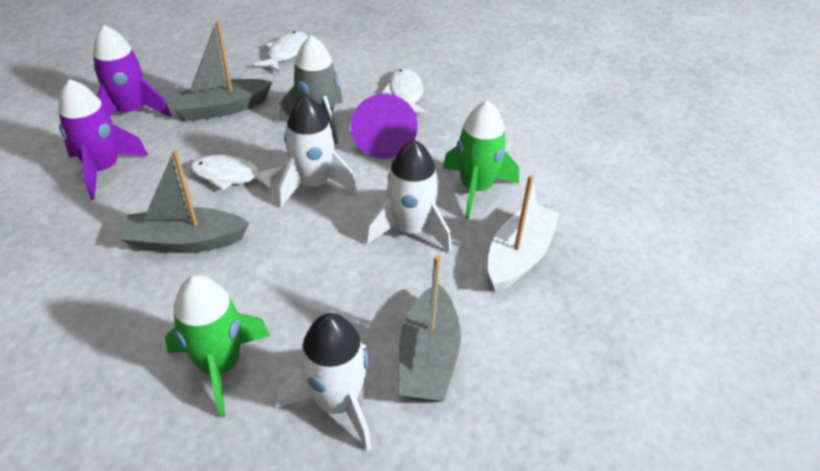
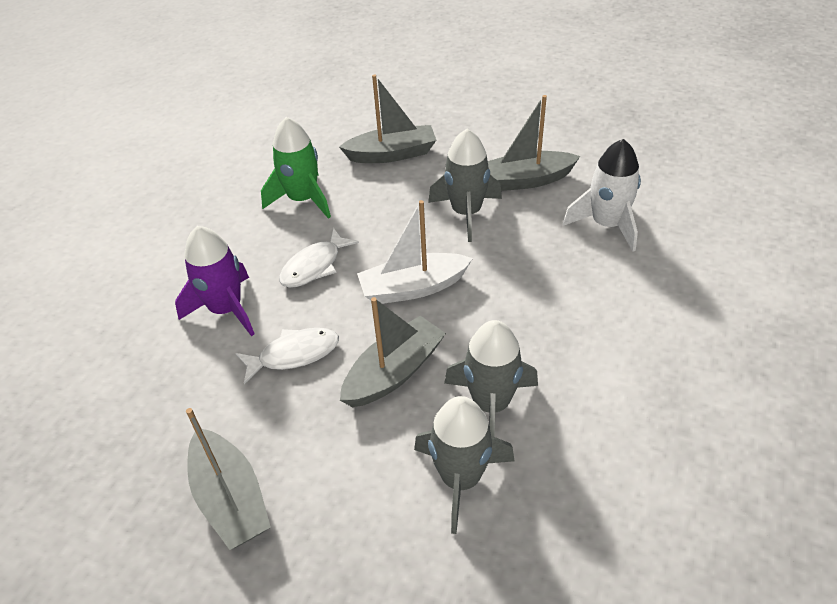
green rocket: 2 -> 1
grey boat: 3 -> 4
grey rocket: 1 -> 3
purple cone: 1 -> 0
purple rocket: 2 -> 1
white fish: 3 -> 2
white rocket: 3 -> 1

